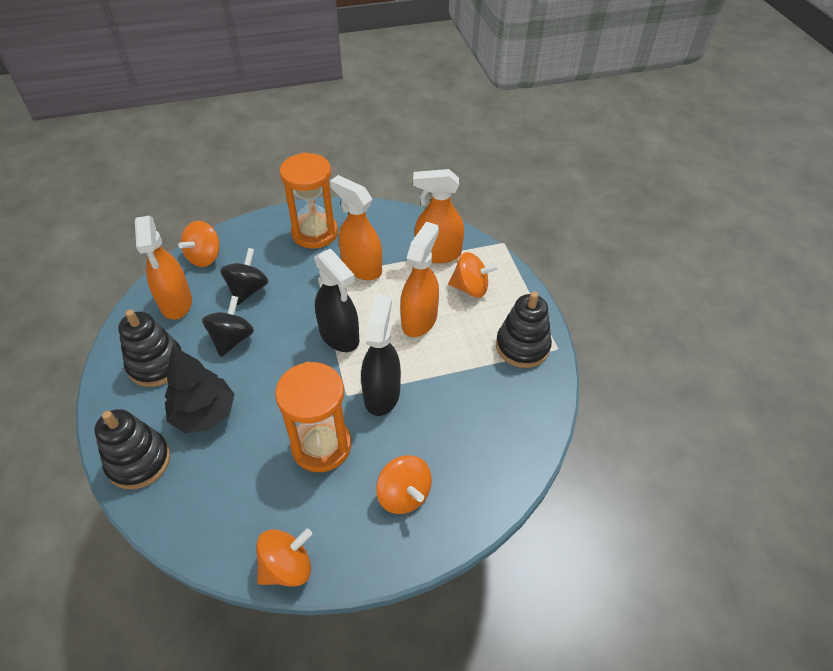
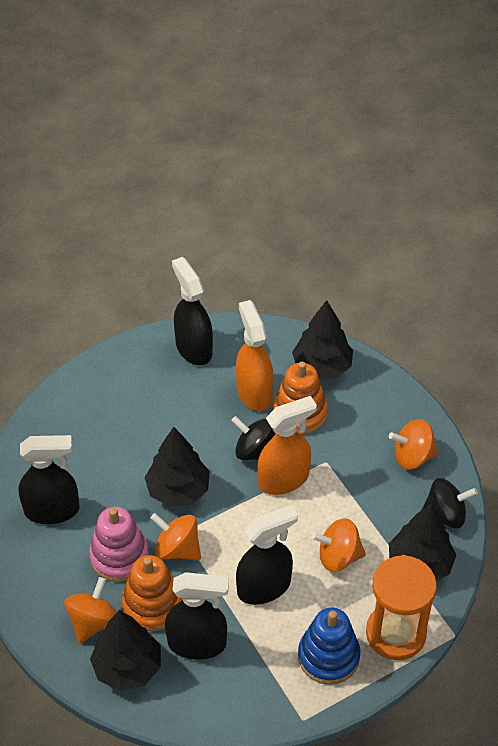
black spray bottle: 2 -> 4
black stacking toy: 3 -> 0
black tree: 1 -> 4
blue stacking toy: 0 -> 1
orange hourglass: 2 -> 1
orange spray bottle: 4 -> 2
orange stacking toy: 0 -> 2
pink stacking toy: 0 -> 1

